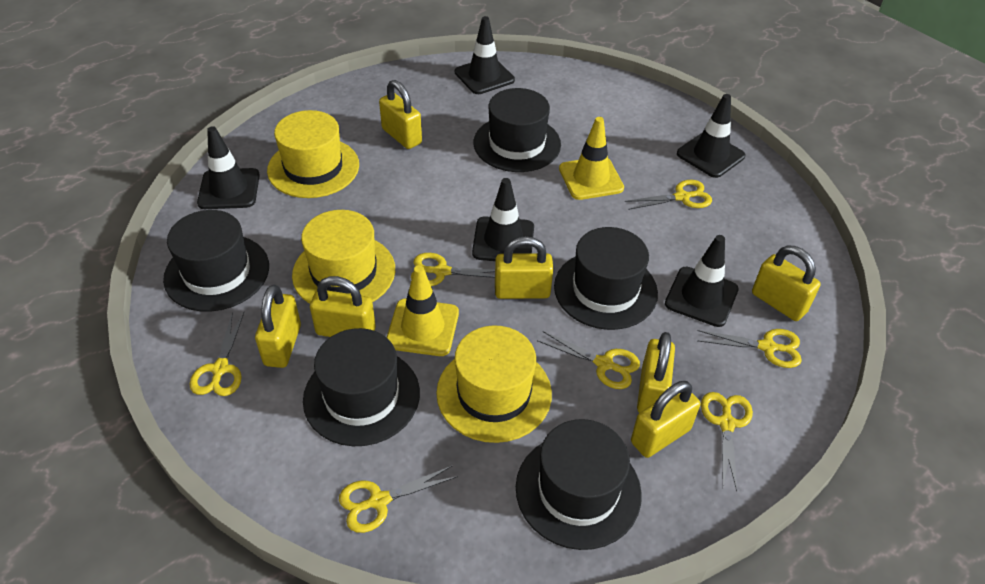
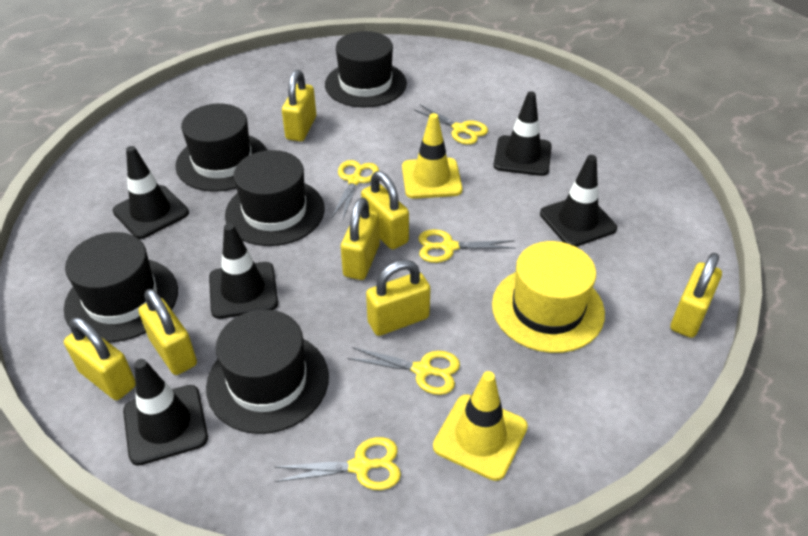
yellow hat: 3 -> 1
yellow scissors: 7 -> 5

